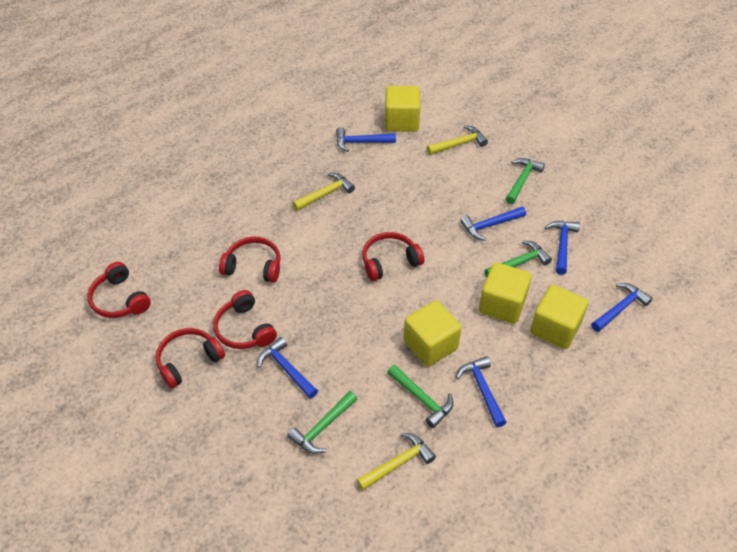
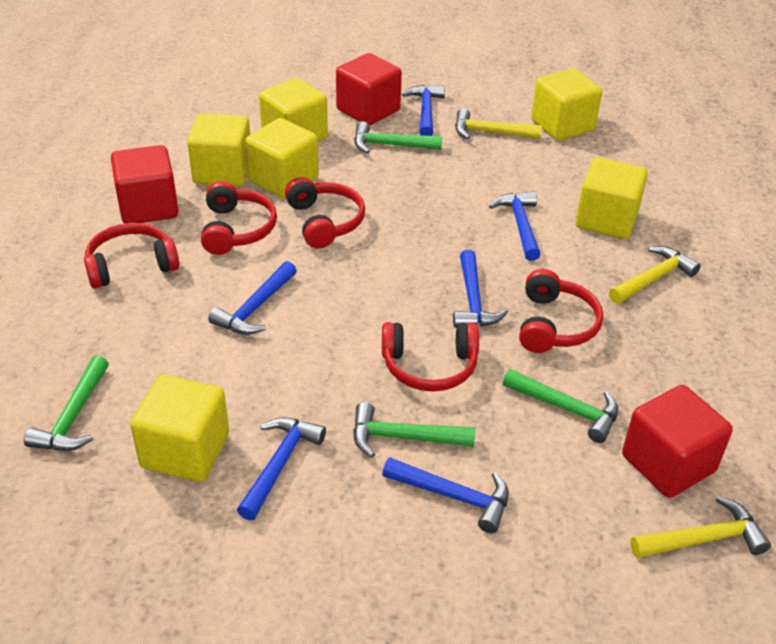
red cube: 0 -> 3
yellow cube: 4 -> 6

